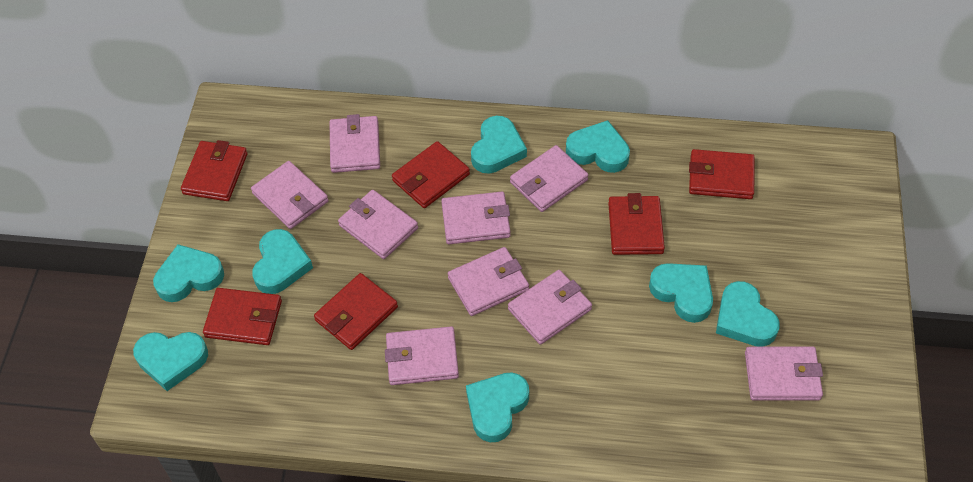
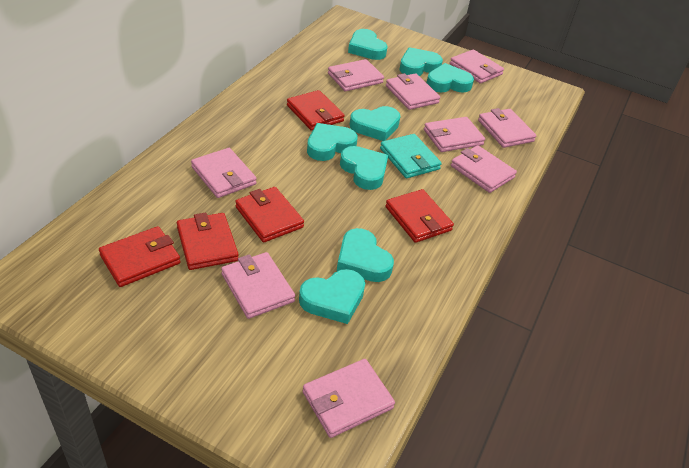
red wallet: 6 -> 5
turquoise wallet: 0 -> 1

